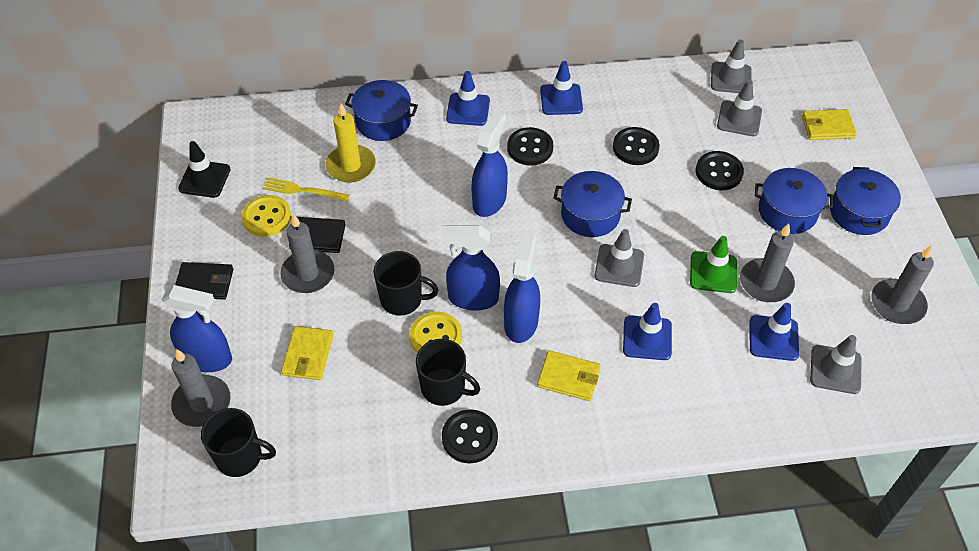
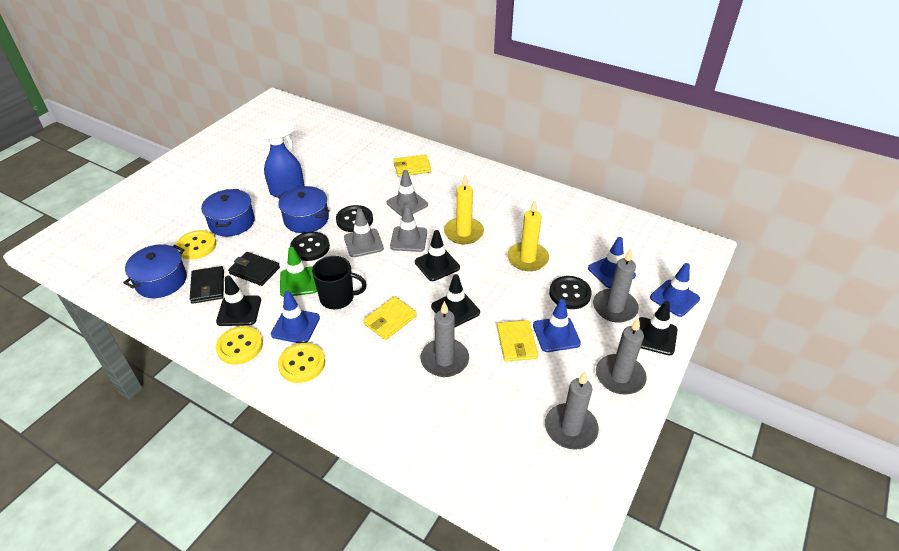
black button: 4 -> 3
black mug: 3 -> 1
black traffic cone: 1 -> 4
blue pot: 4 -> 3
blue spray bottle: 4 -> 1
grey traffic cone: 4 -> 3
yellow button: 2 -> 3
yellow candle: 1 -> 2
yellow fork: 1 -> 0

